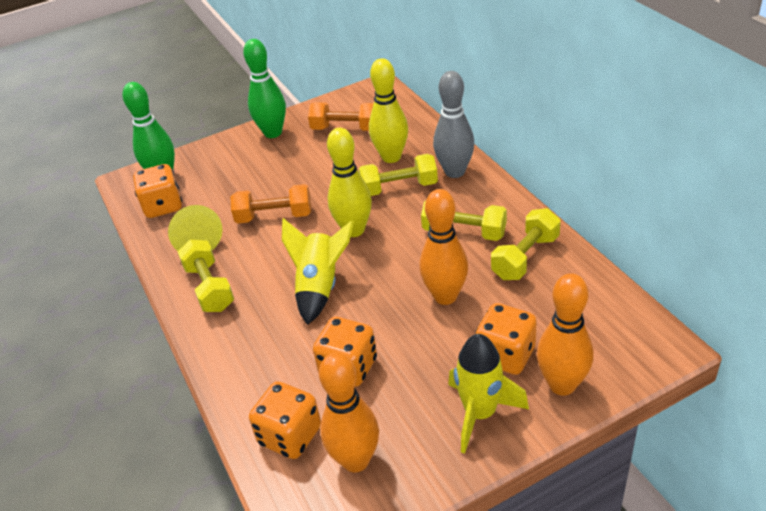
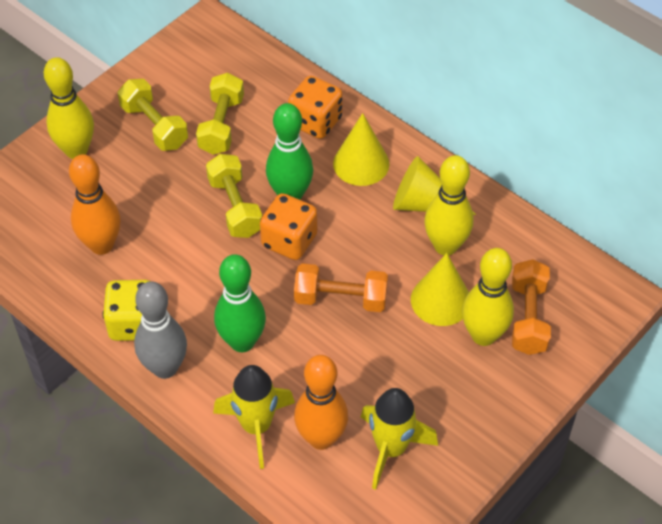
orange bowling pin: 3 -> 2
orange dice: 4 -> 2
yellow bowling pin: 2 -> 3
yellow cone: 1 -> 3
yellow dice: 0 -> 1
yellow dumbbell: 4 -> 3

